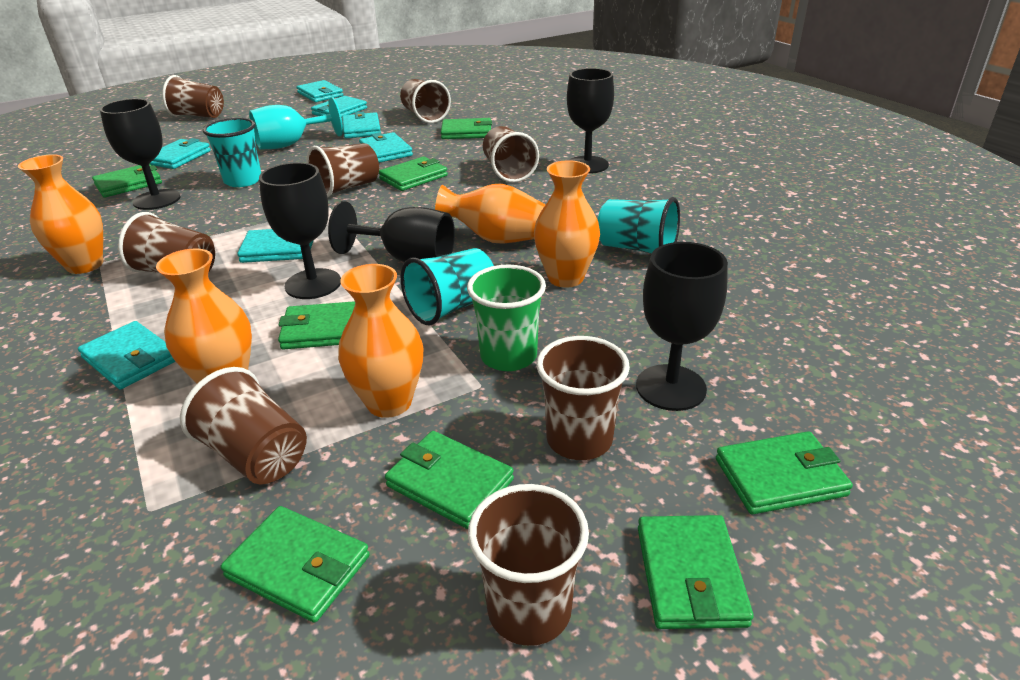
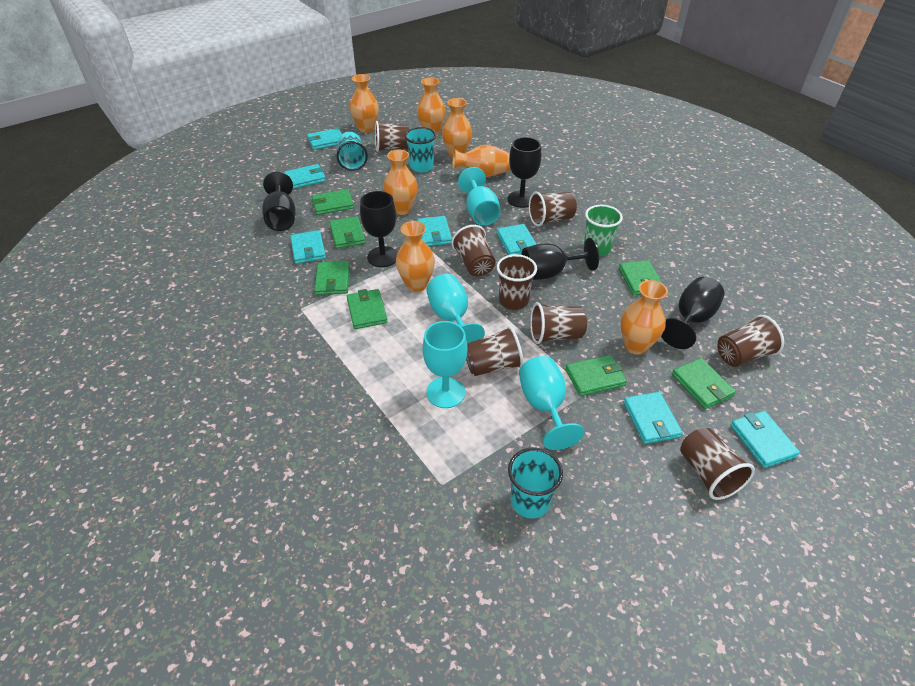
green wallet: 8 -> 7
orange vase: 5 -> 7
turquoise goblet: 1 -> 4

